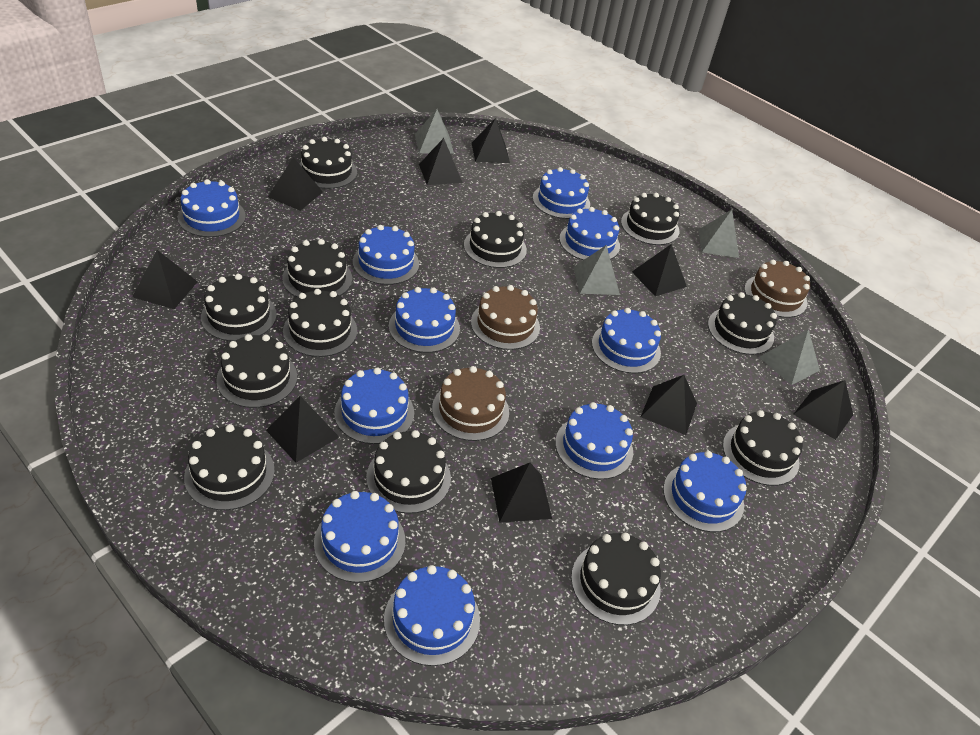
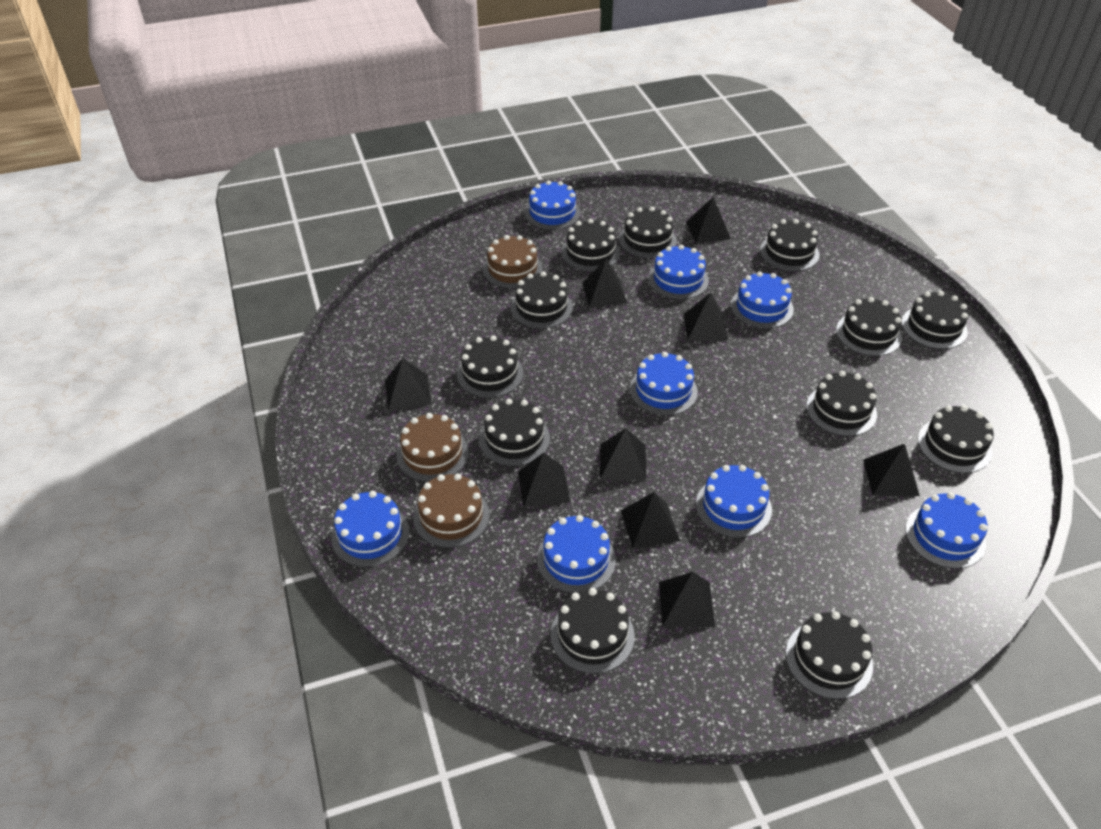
blue cake: 11 -> 8
grey pyramid: 4 -> 0

